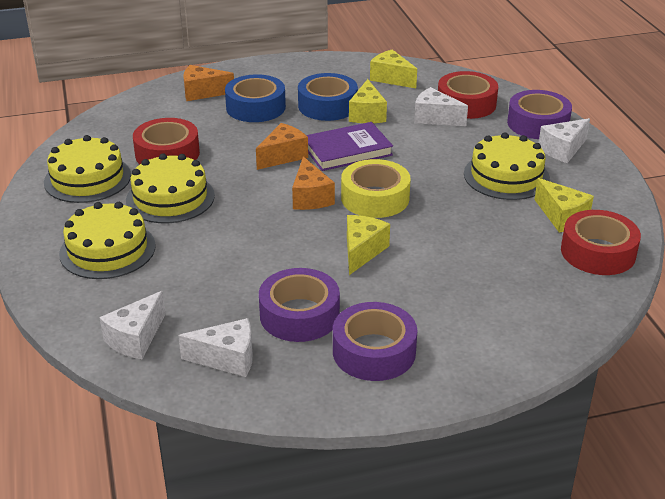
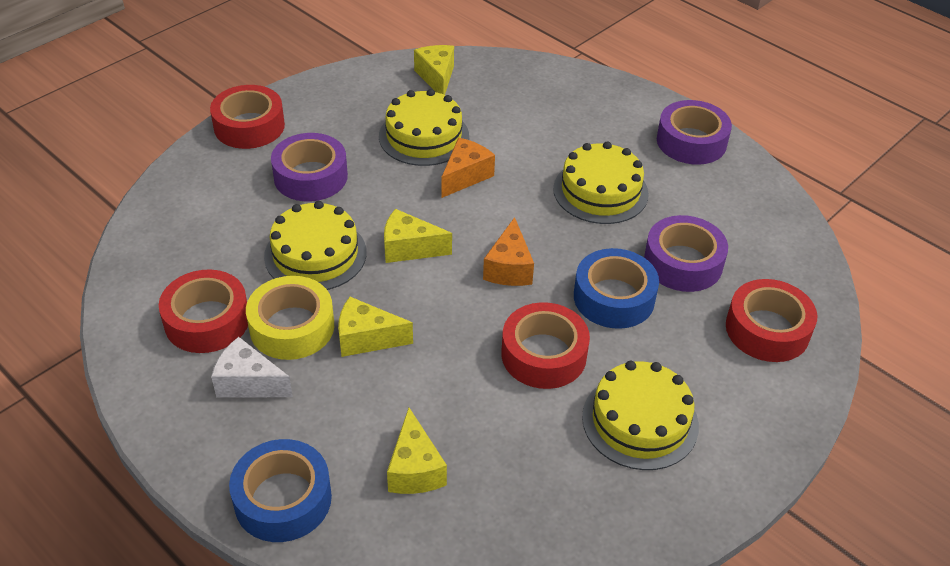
orange cheese: 3 -> 2
purple book: 1 -> 0
red tape: 3 -> 4
white cheese: 4 -> 1

